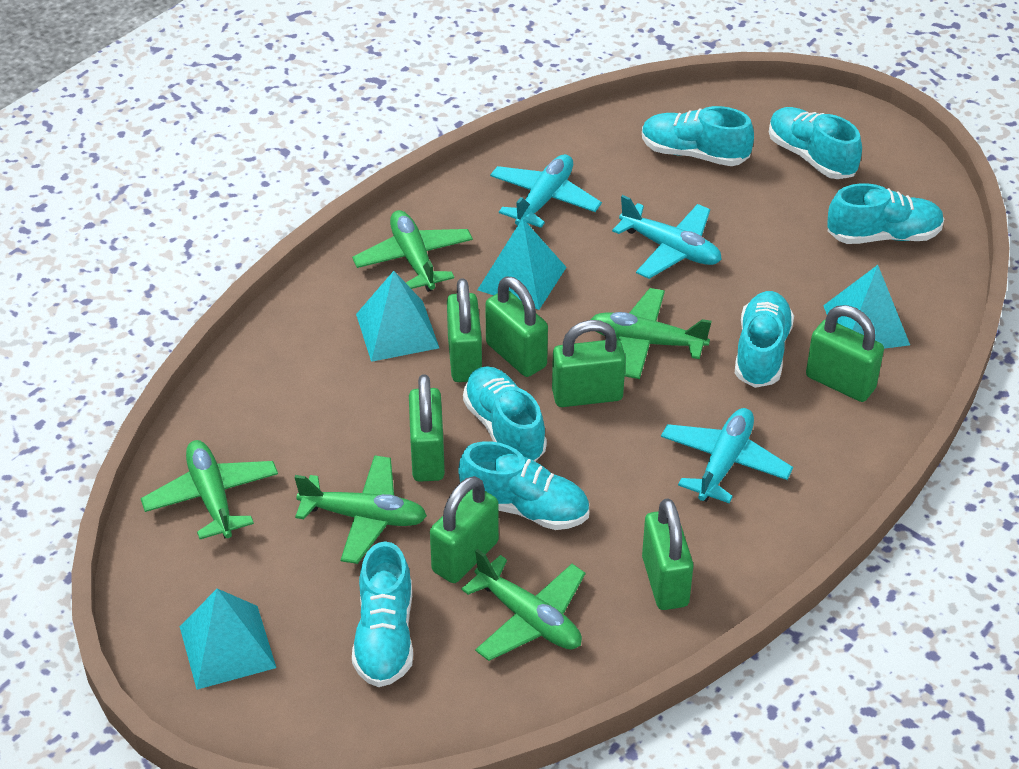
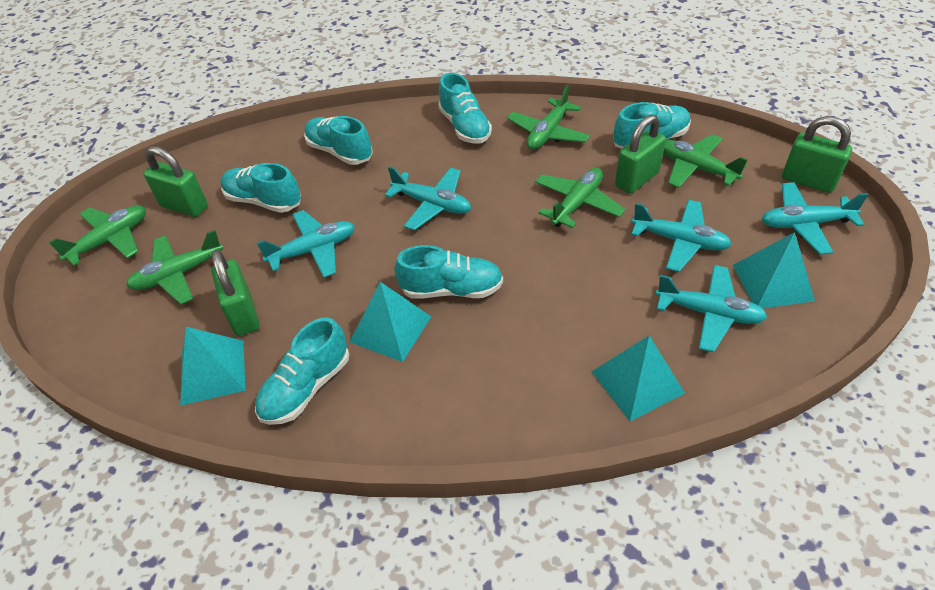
green padlock: 7 -> 4
turquoise plane: 3 -> 5
turquoise shoe: 7 -> 6

